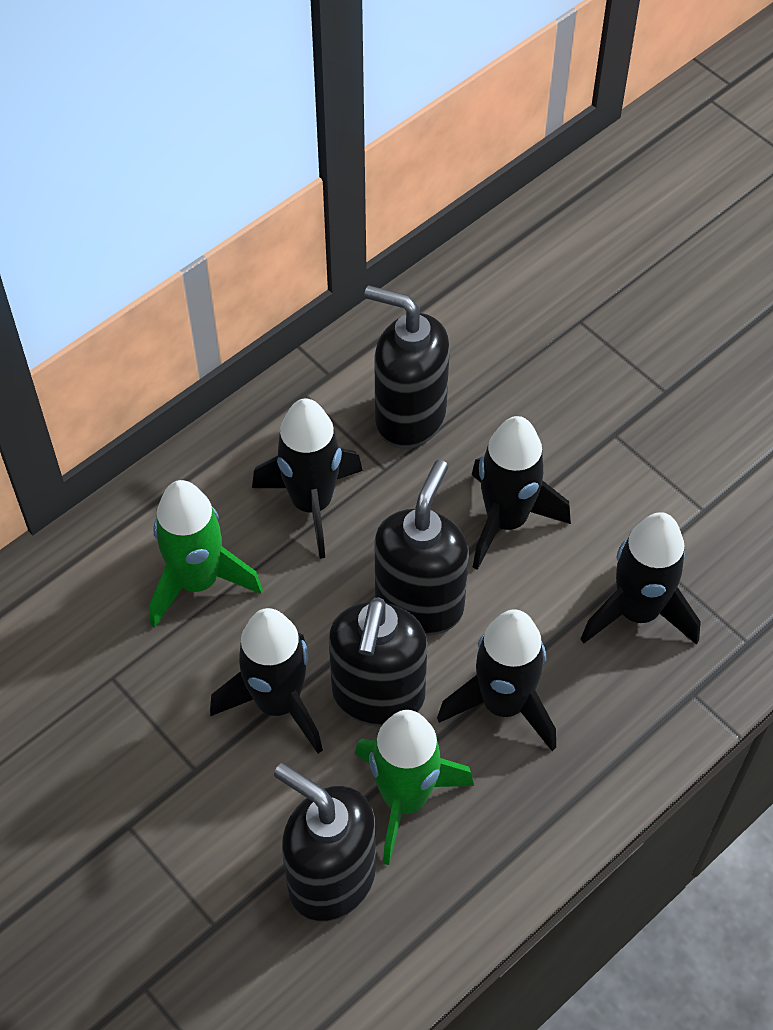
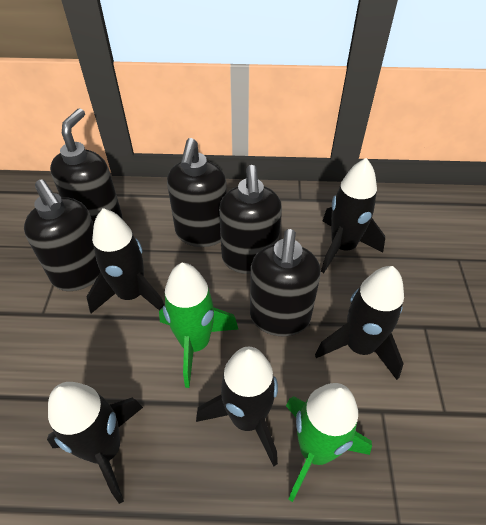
black soap dispenser: 4 -> 5

